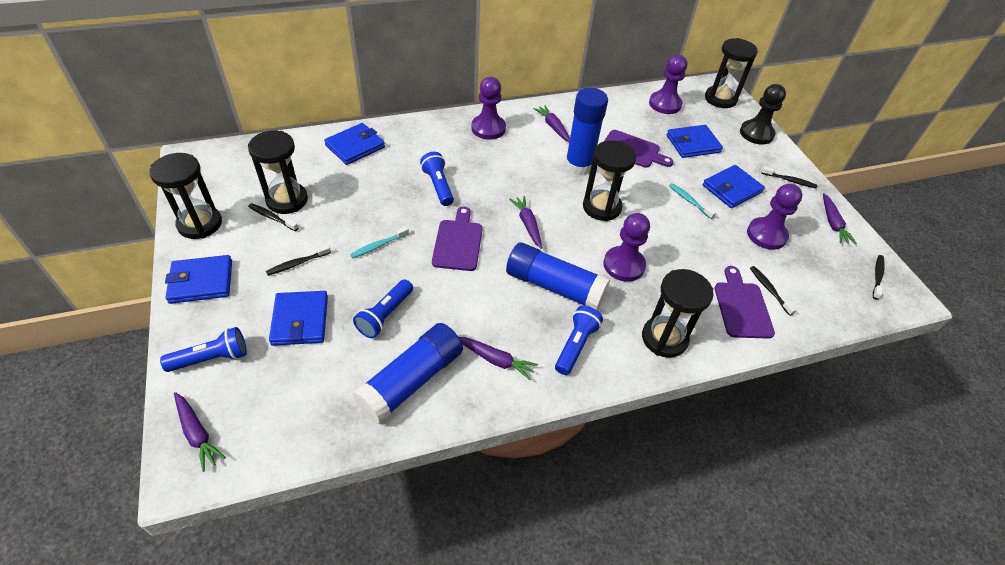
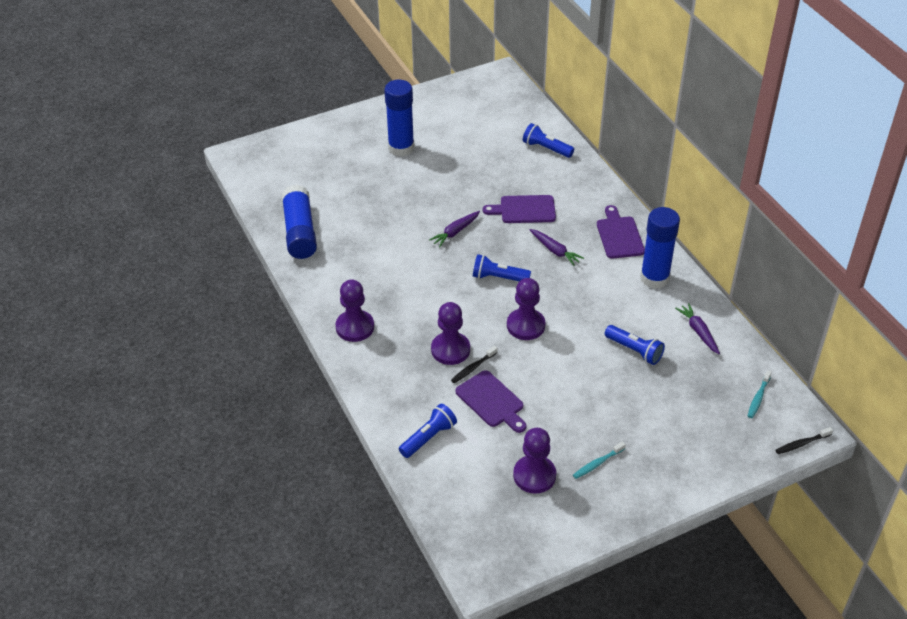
black hourglass: 5 -> 0
black pawn: 1 -> 0
black toothbrush: 5 -> 2
blue wallet: 5 -> 0
purple carrot: 5 -> 3

